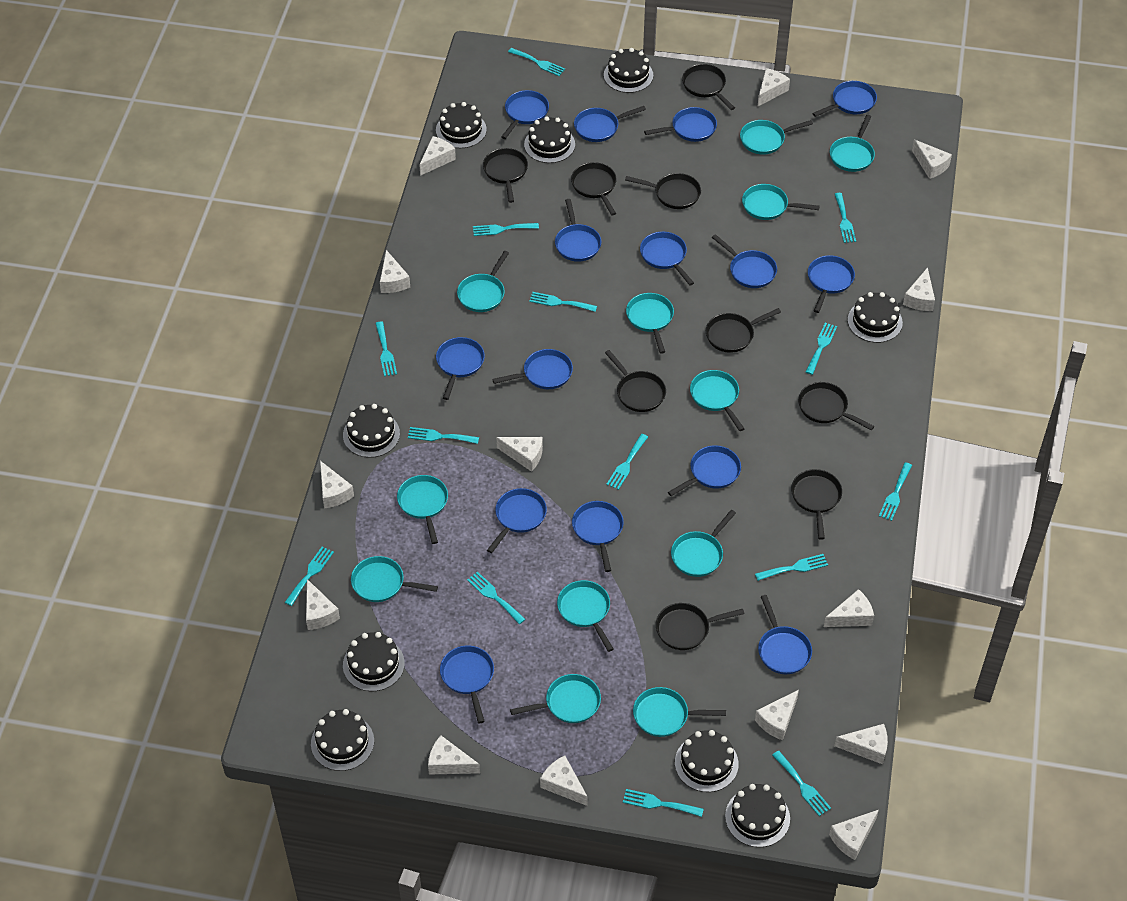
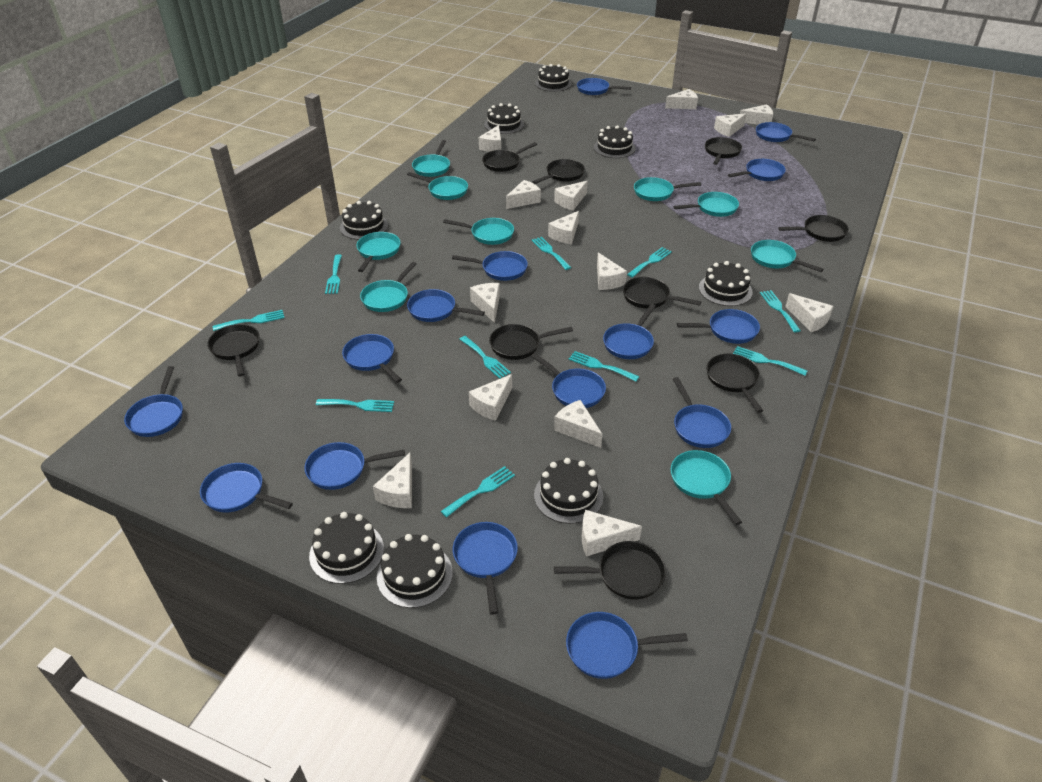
black cake: 9 -> 8
turquoise fork: 14 -> 10
turquoise pan: 12 -> 9

